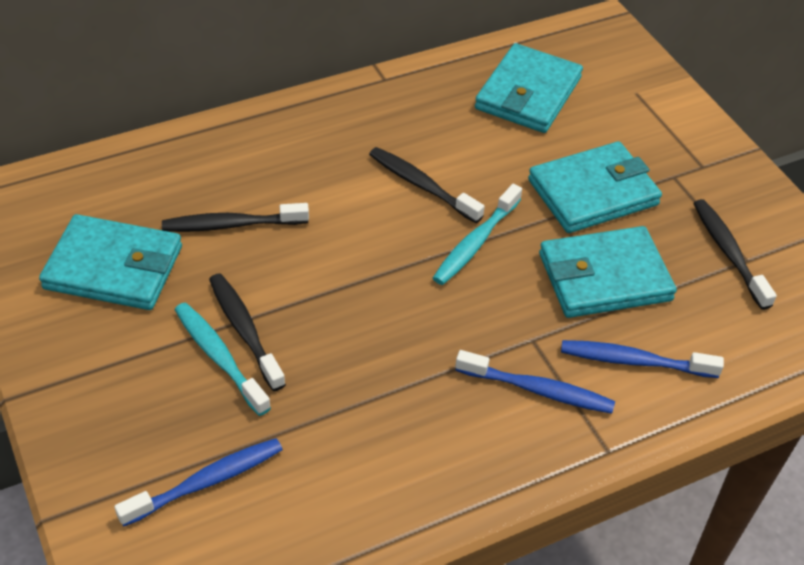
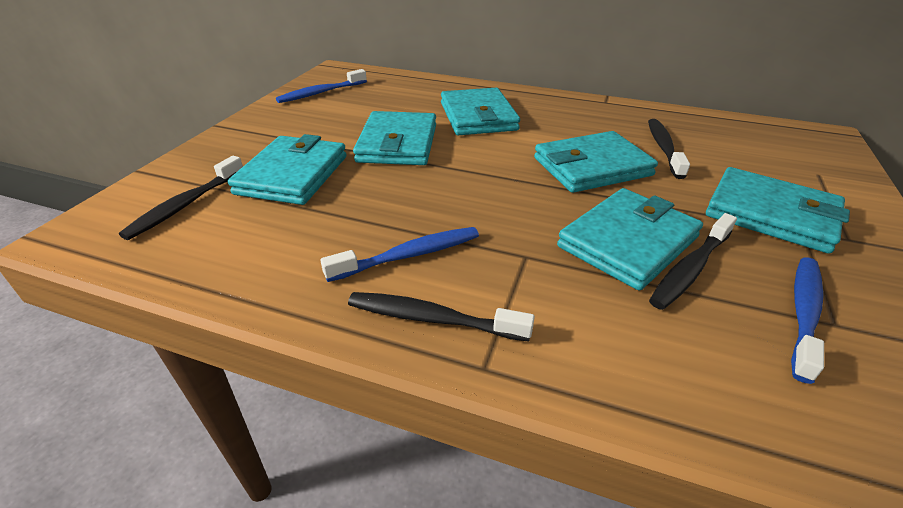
turquoise toothbrush: 2 -> 0
turquoise wallet: 4 -> 6

